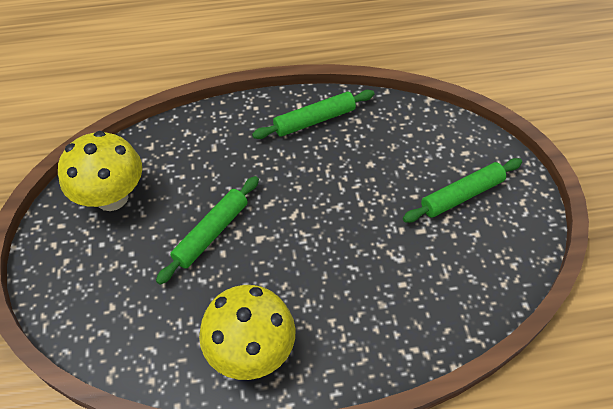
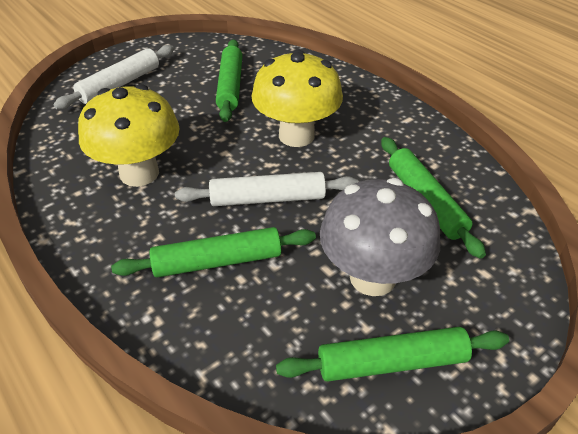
green rolling pin: 3 -> 4
grey mushroom: 0 -> 1
white rolling pin: 0 -> 2

